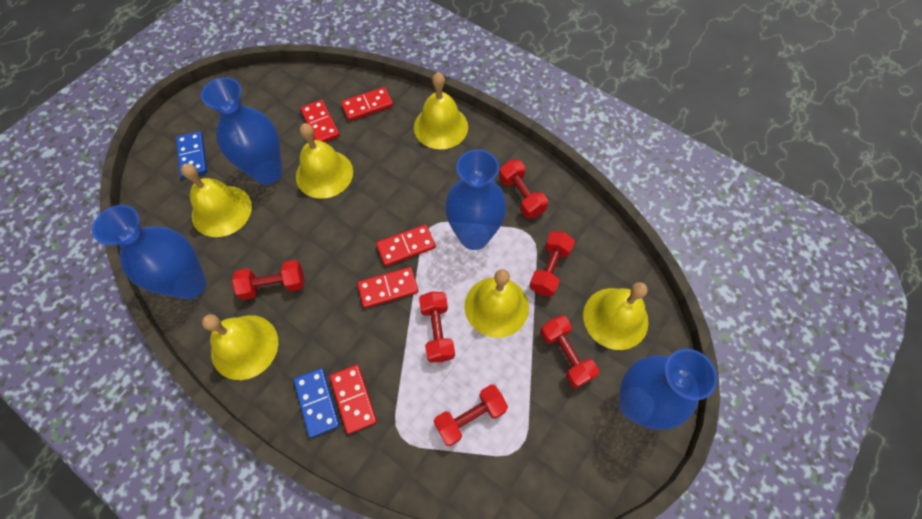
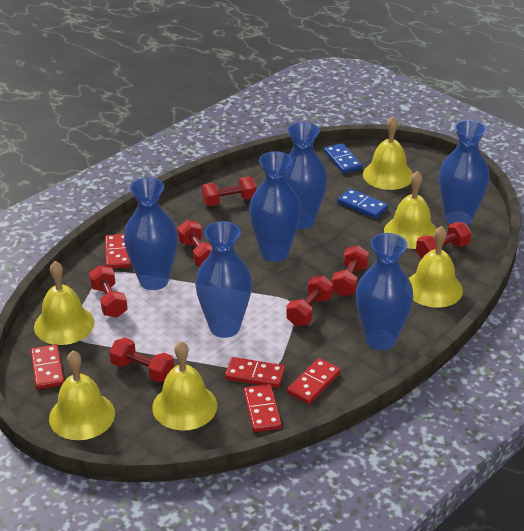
blue vase: 4 -> 6
red dumbbell: 6 -> 7

